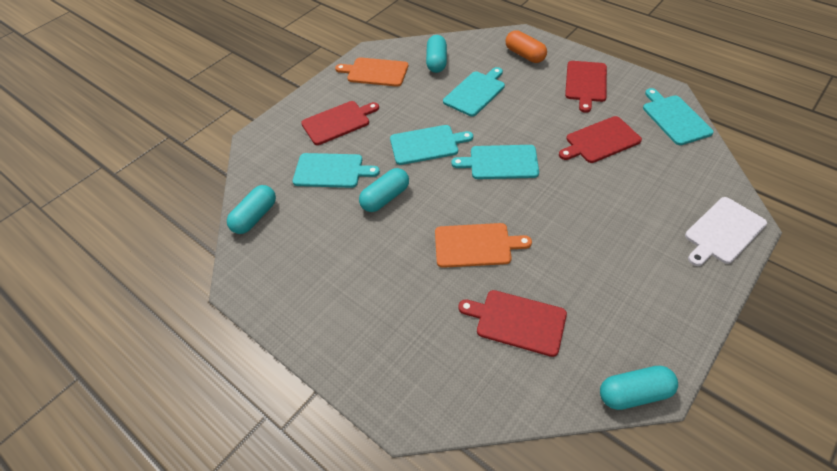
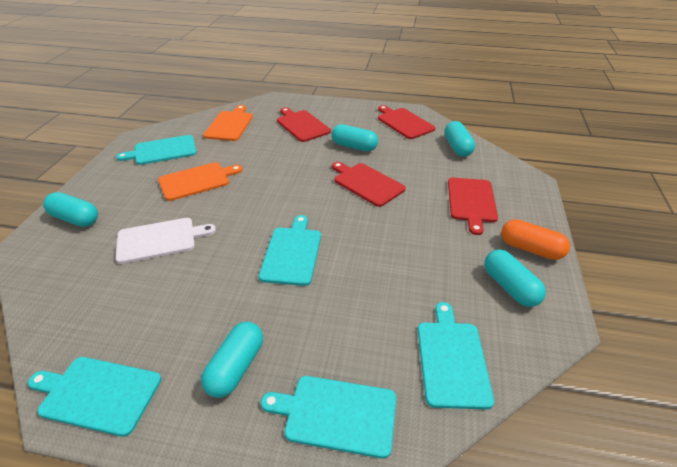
turquoise capsule: 4 -> 5

